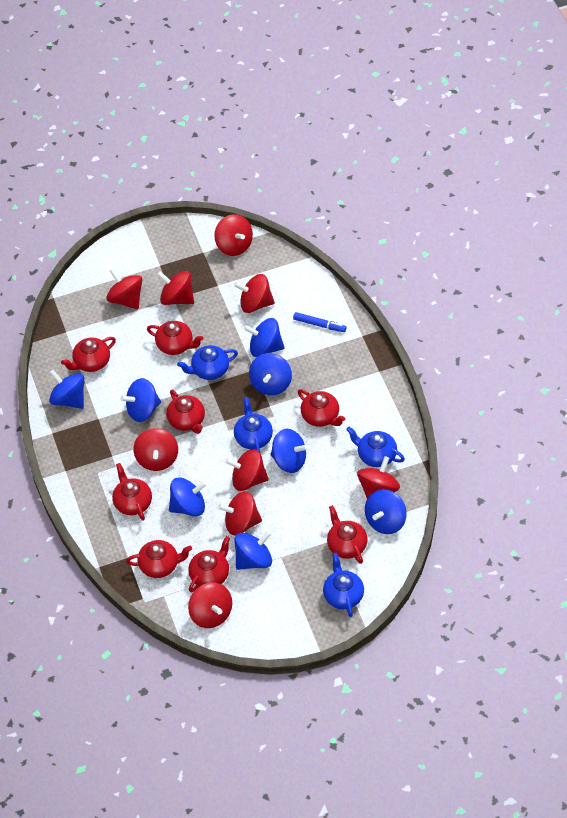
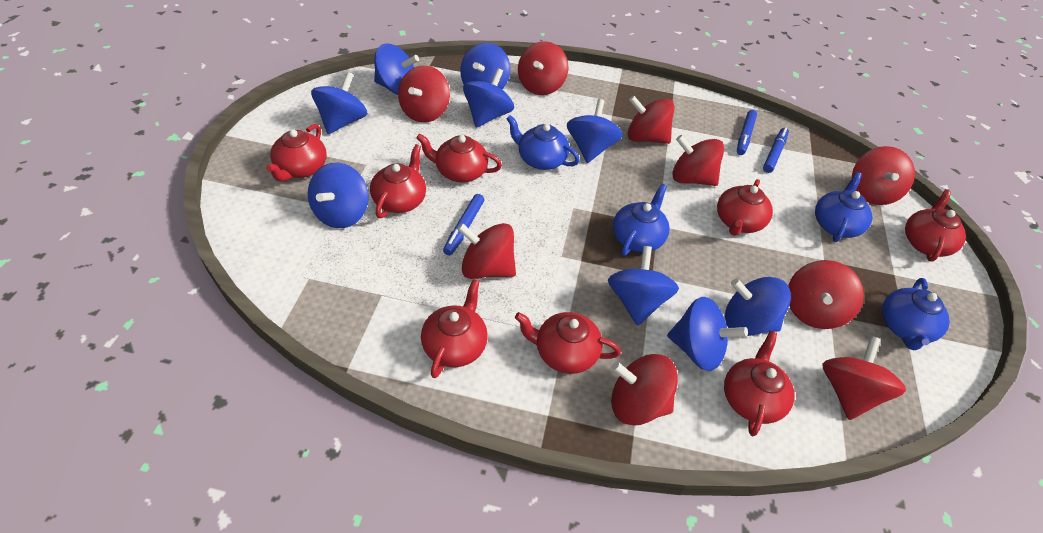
blue marker: 1 -> 3
blue spinning top: 8 -> 9

